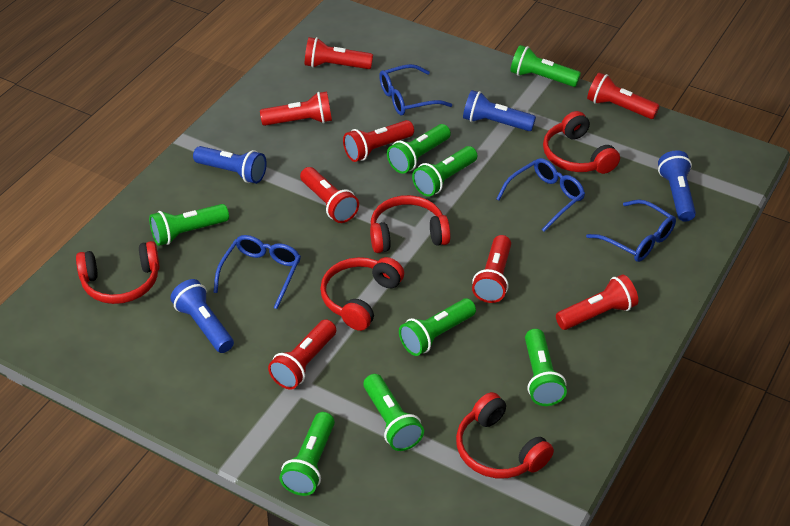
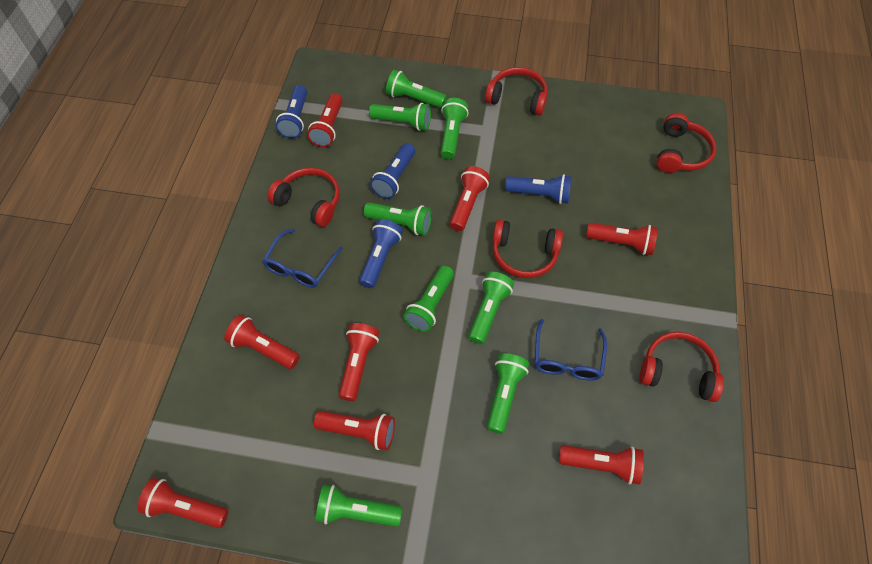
blue glasses: 4 -> 2

